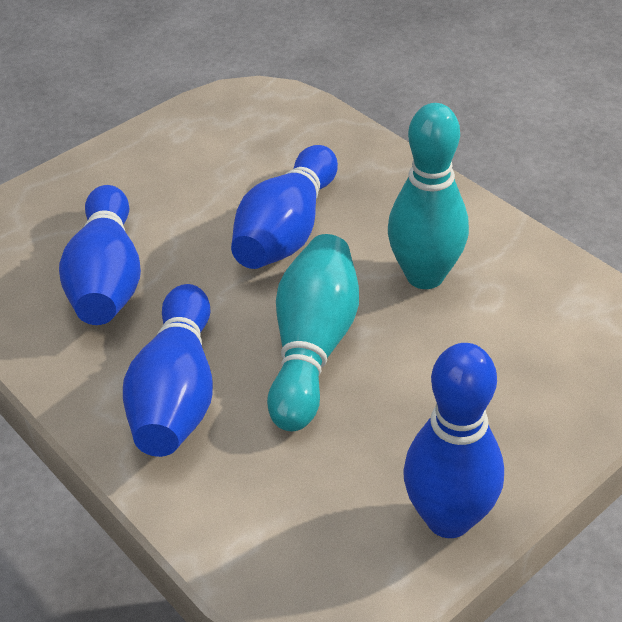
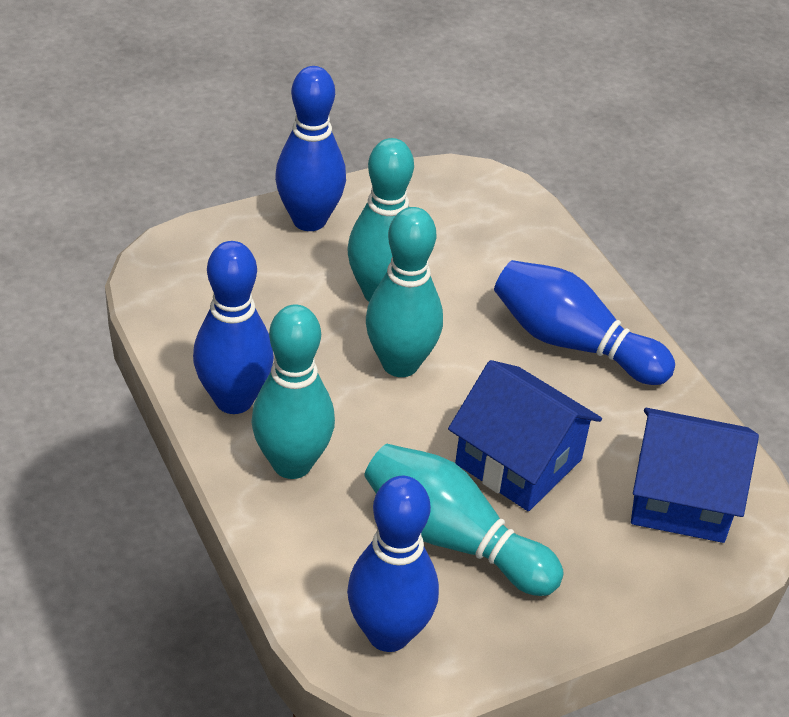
blue house: 0 -> 2
turquoise bowling pin: 2 -> 4

